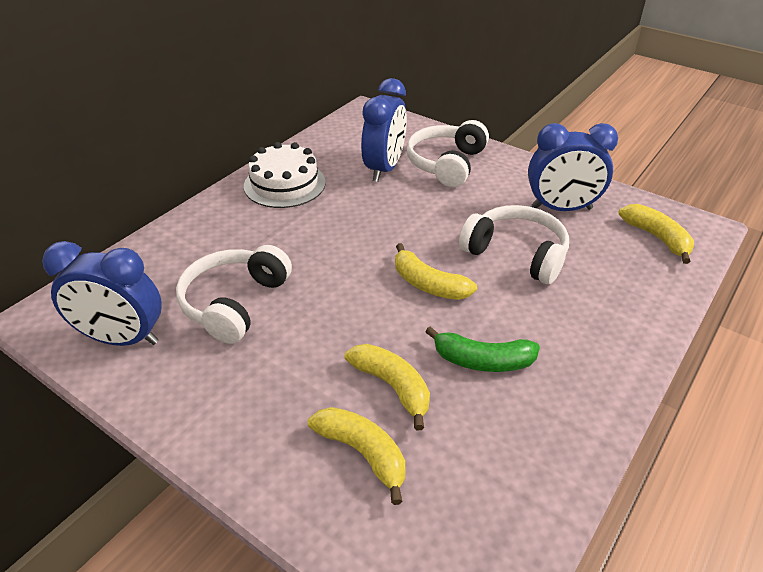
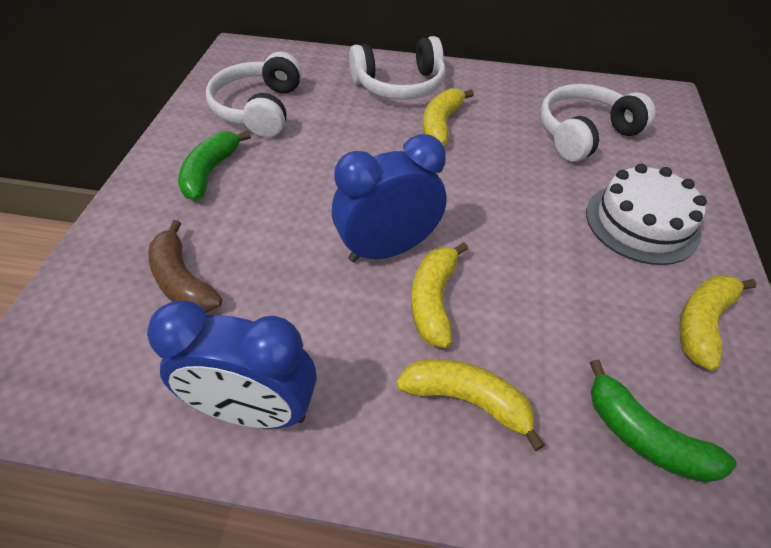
blue clock: 3 -> 2
brown banana: 0 -> 1
green banana: 1 -> 2

